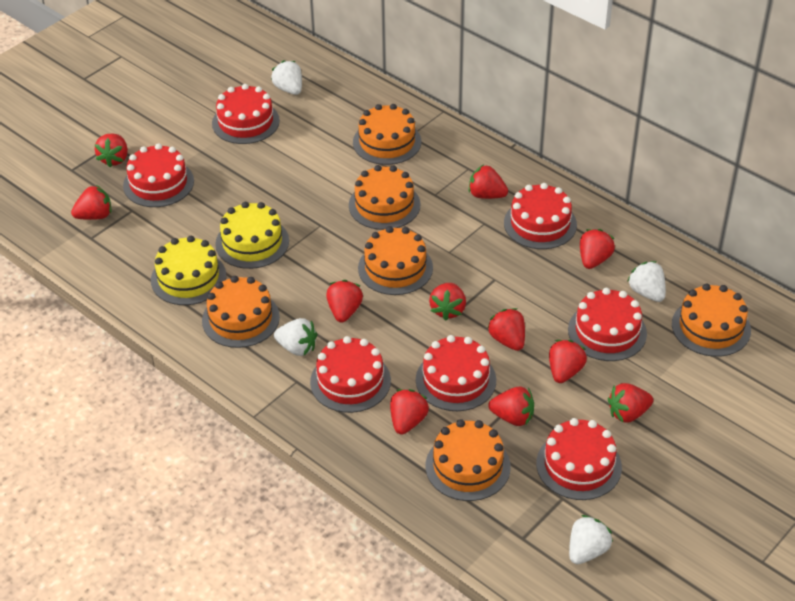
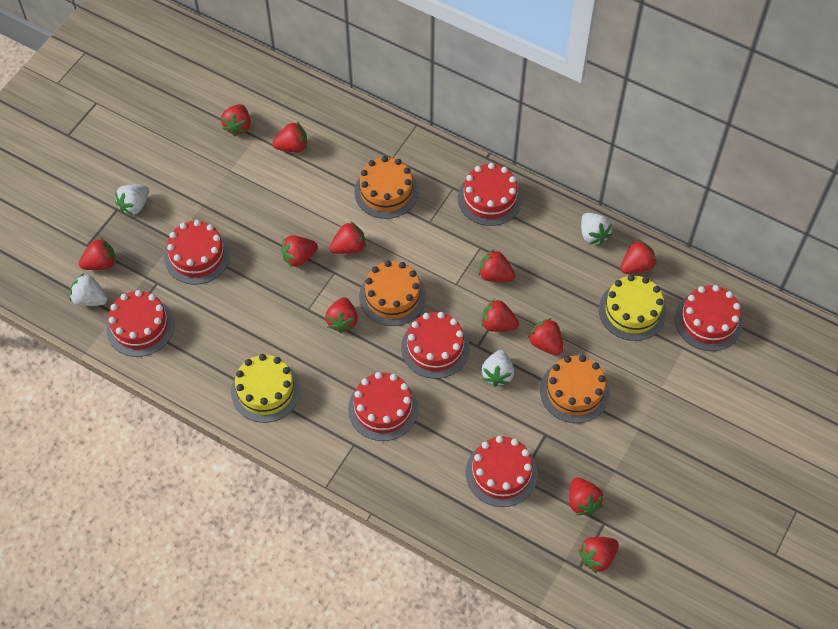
orange cake: 6 -> 3
red strawberry: 11 -> 12

